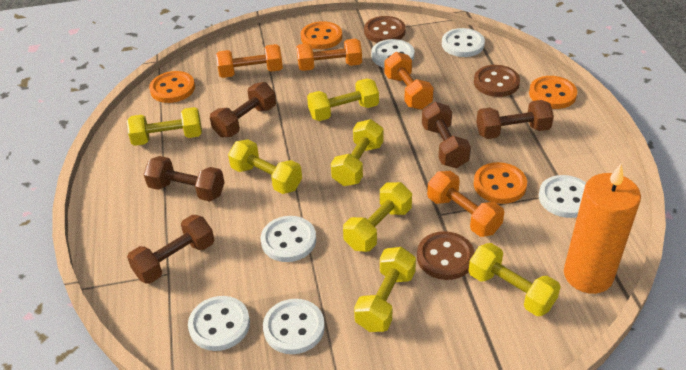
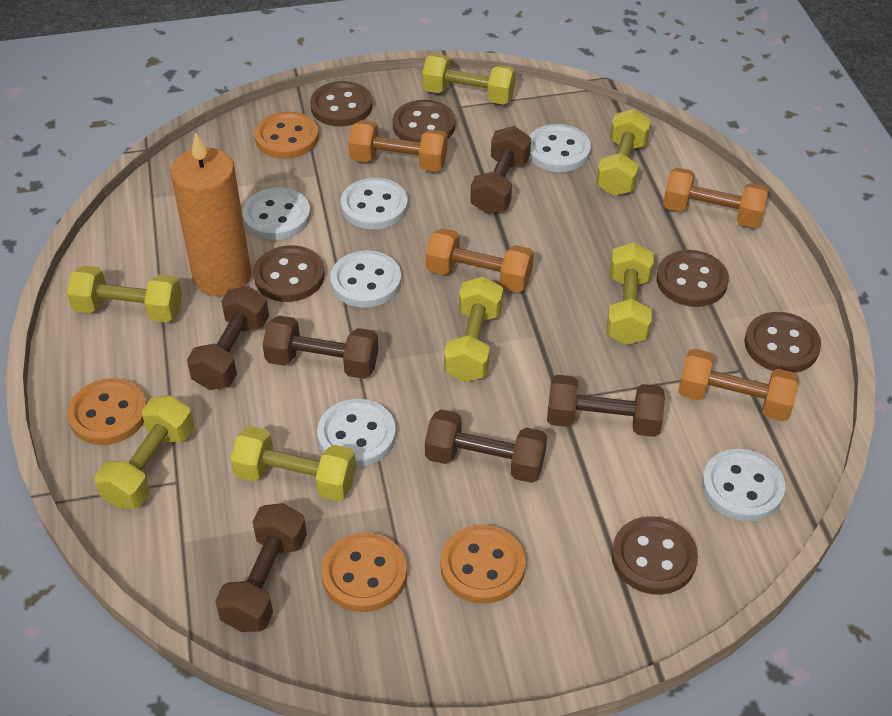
brown button: 3 -> 6
brown dumbbell: 5 -> 6

